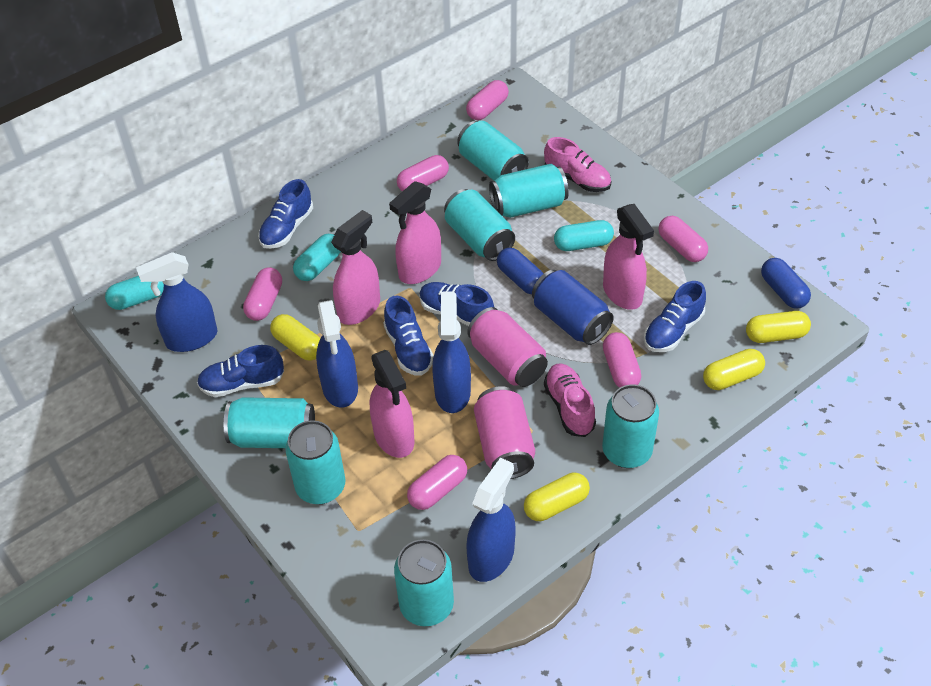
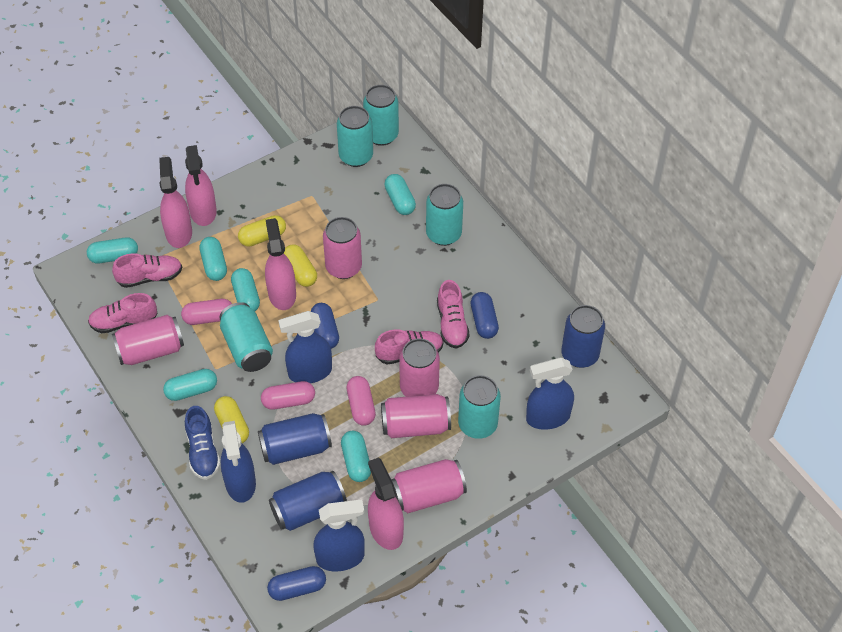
blue can: 1 -> 3
blue capsule: 2 -> 3
blue shoe: 5 -> 1
pink can: 2 -> 5
pink capsule: 6 -> 3
pink shoe: 2 -> 4
turquoise can: 7 -> 5
turquoise capsule: 3 -> 6
yellow capsule: 4 -> 3

